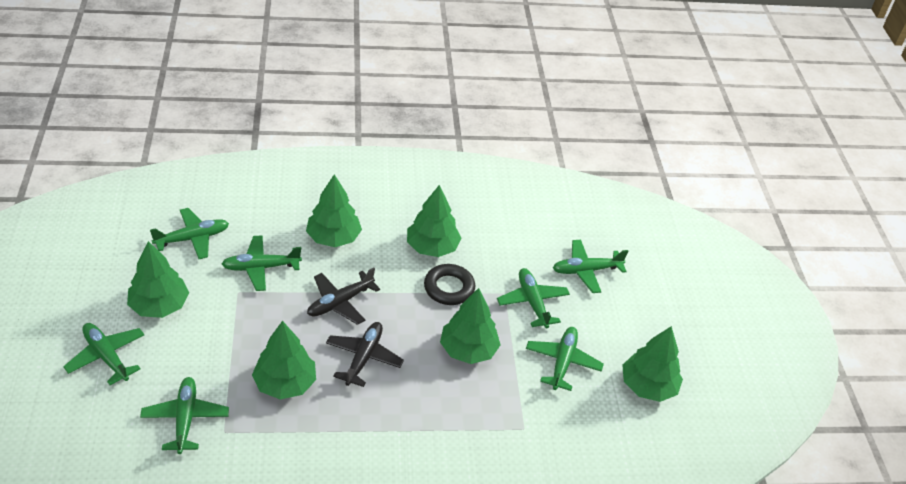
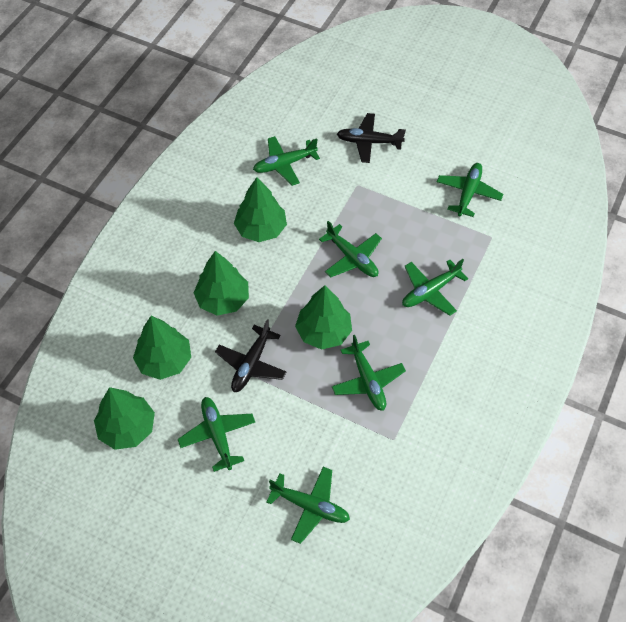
black ring: 1 -> 0
green tree: 6 -> 5

